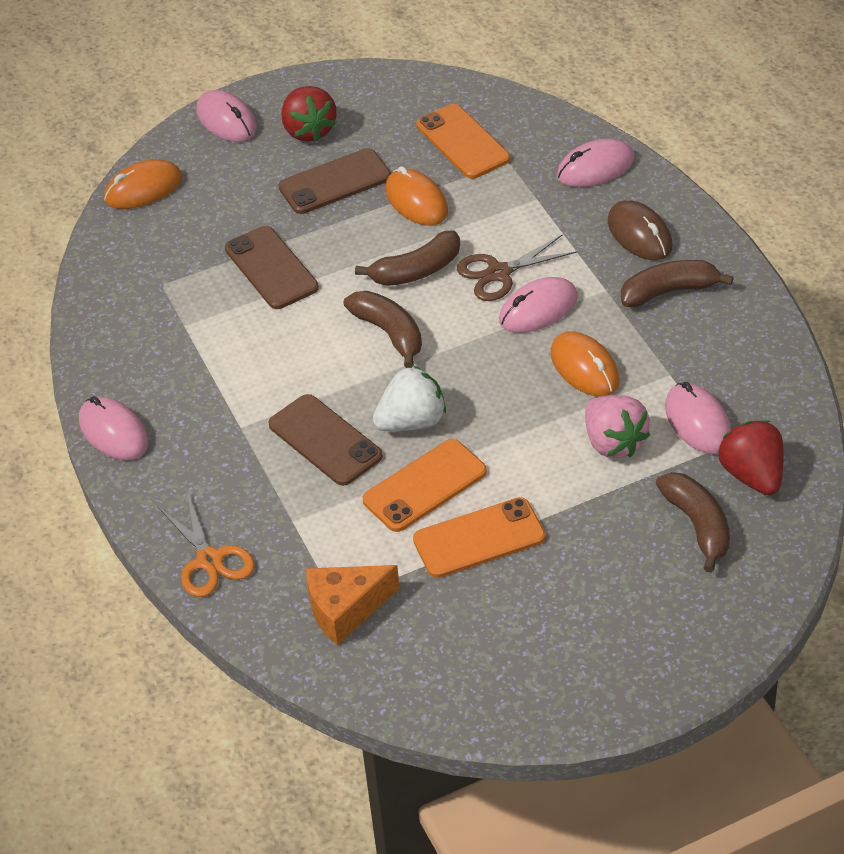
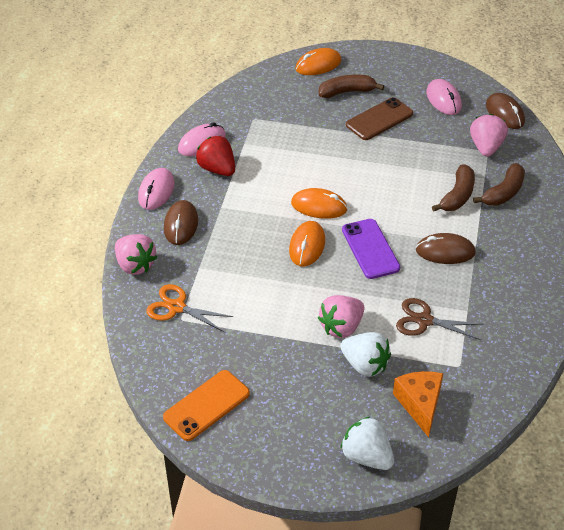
brown banana: 4 -> 3
brown mouse: 1 -> 3
brown phone: 3 -> 1
orange phone: 3 -> 1
pink mouse: 5 -> 3
pink strawberry: 1 -> 3
purple phone: 0 -> 1
red strawberry: 2 -> 1
white strawberry: 1 -> 2

